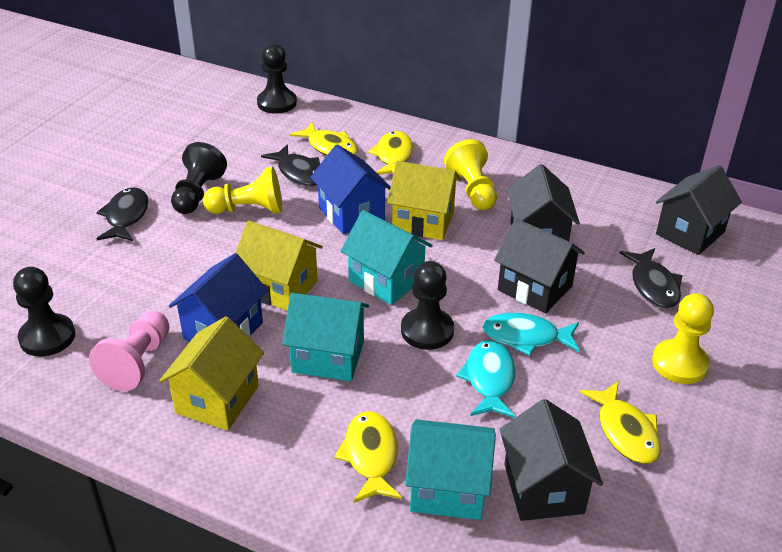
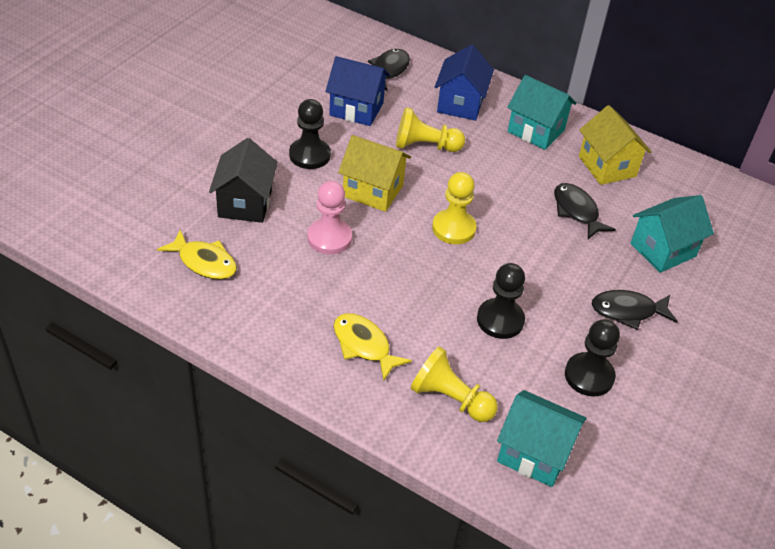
black house: 4 -> 1
black pawn: 4 -> 3
turquoise fish: 2 -> 0
yellow fish: 4 -> 2
yellow house: 3 -> 2

